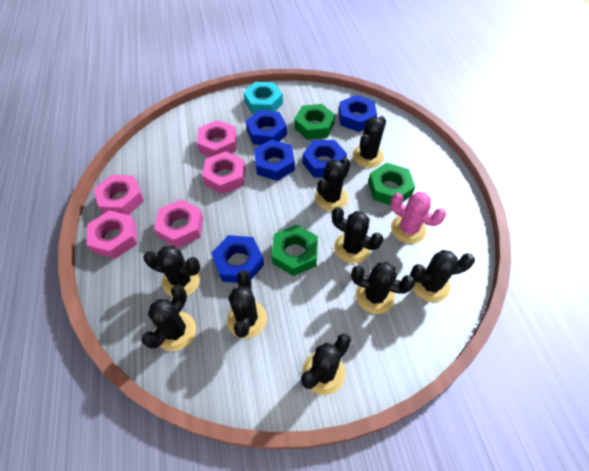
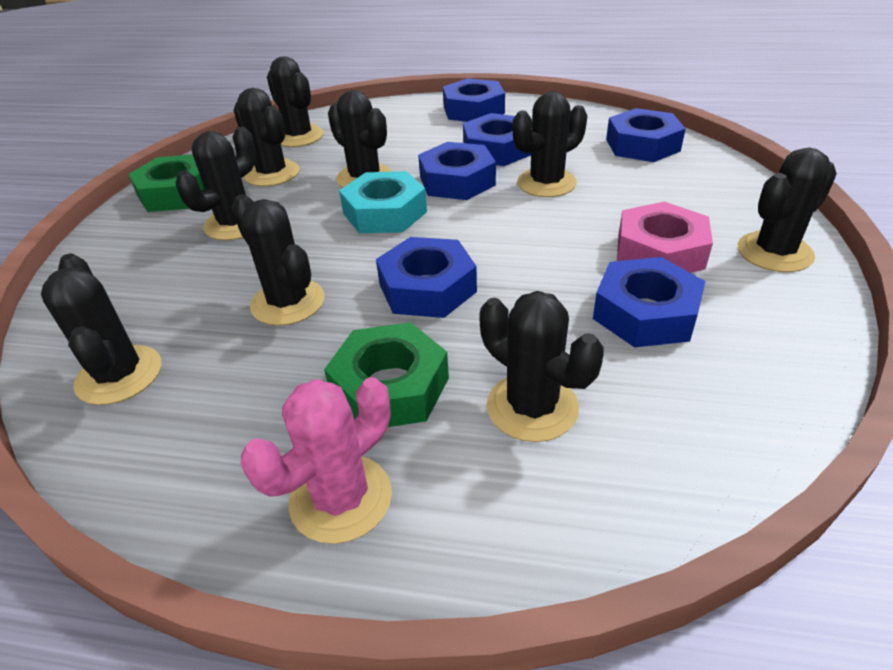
blue nut: 5 -> 6
green nut: 3 -> 2
pink nut: 5 -> 1

